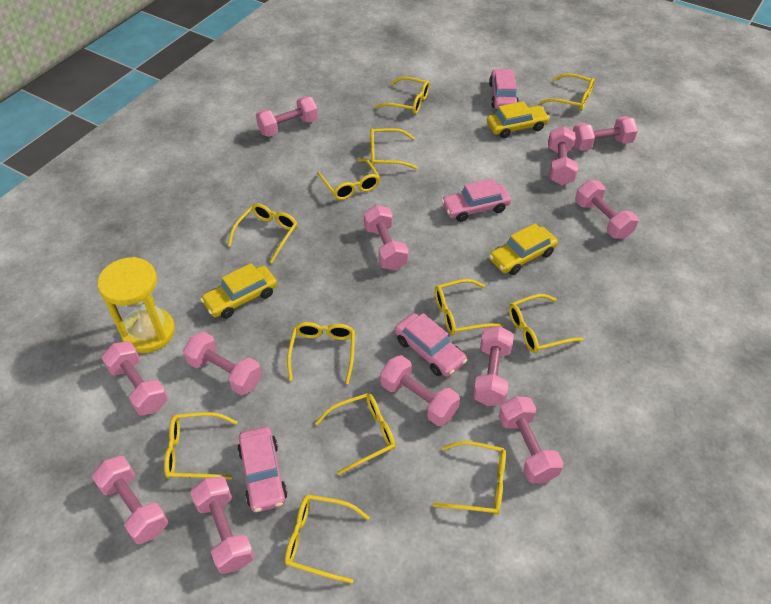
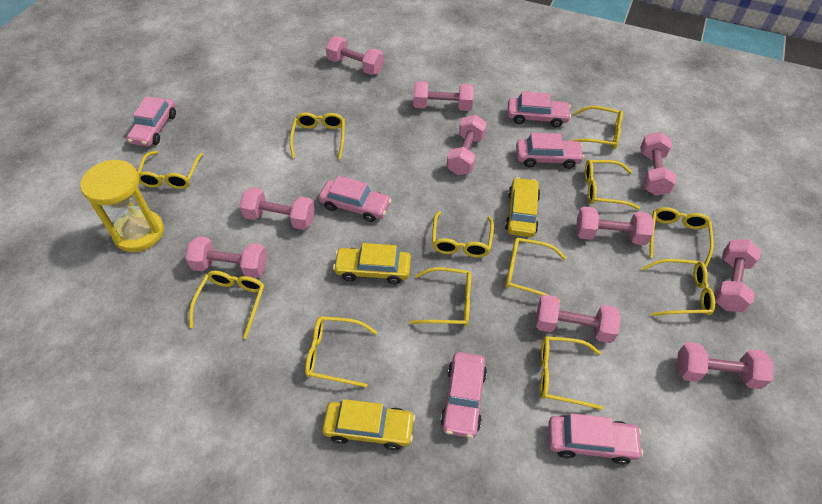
pink car: 4 -> 6
pink dumbbell: 12 -> 10

